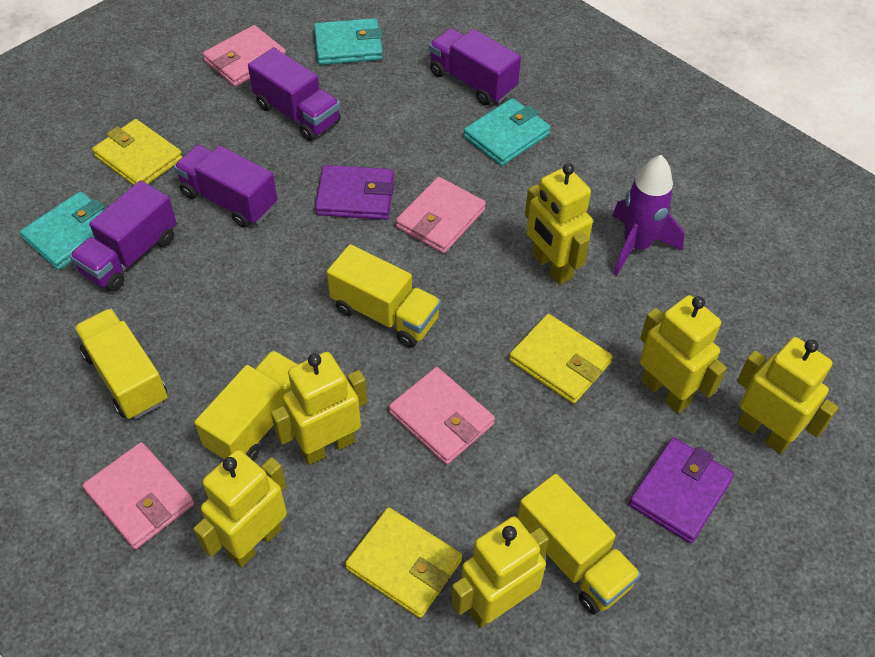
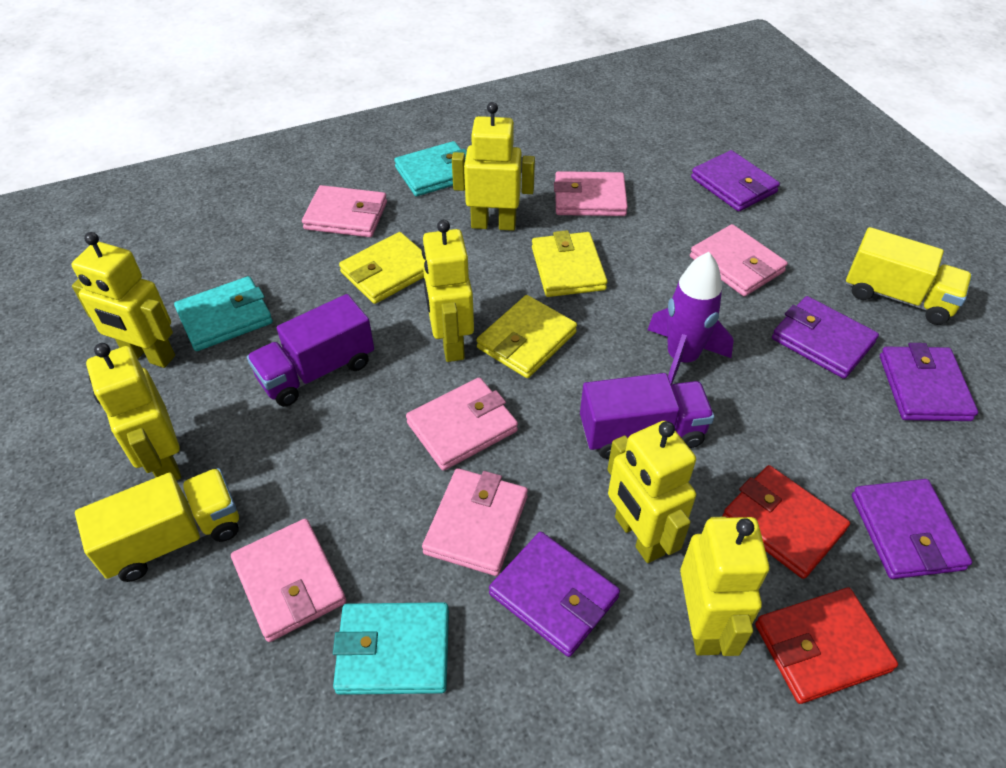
pink wallet: 4 -> 6
purple truck: 4 -> 2
purple wallet: 2 -> 5
red wallet: 0 -> 2
yellow truck: 4 -> 2

